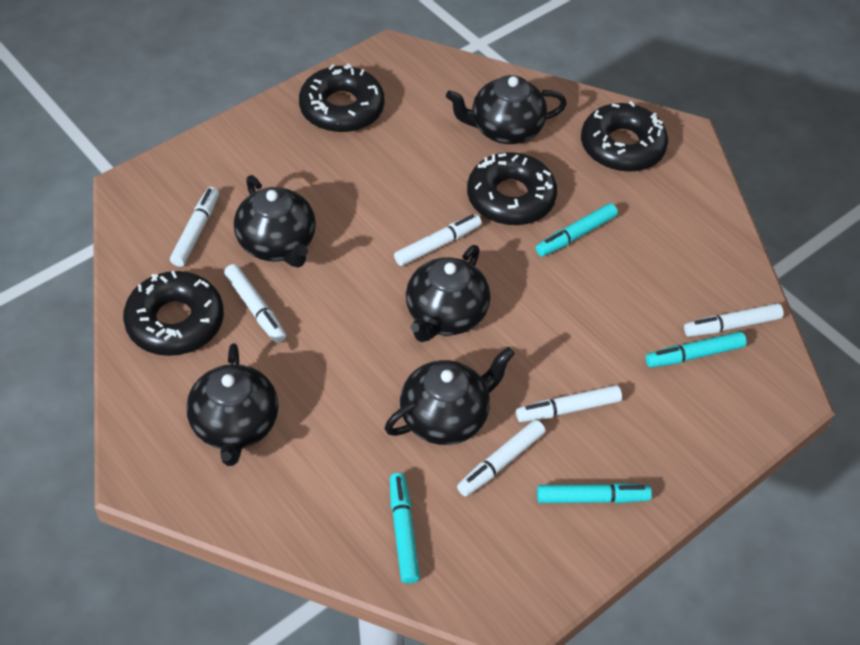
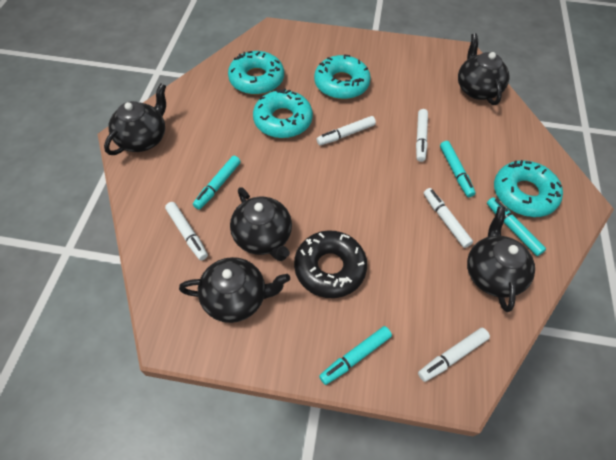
black donut: 4 -> 1
turquoise donut: 0 -> 4
white marker: 6 -> 5

